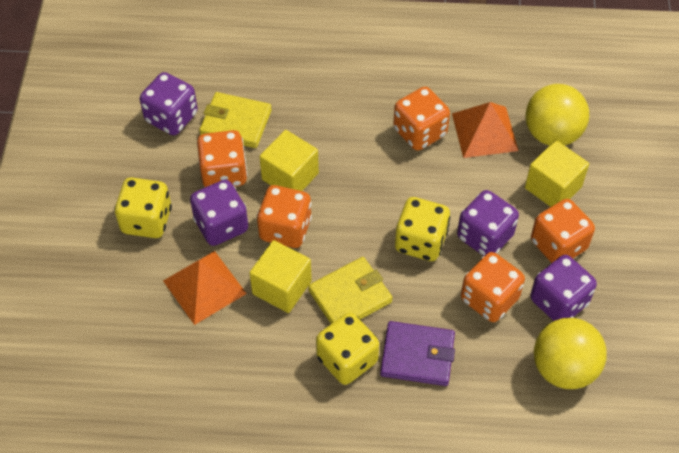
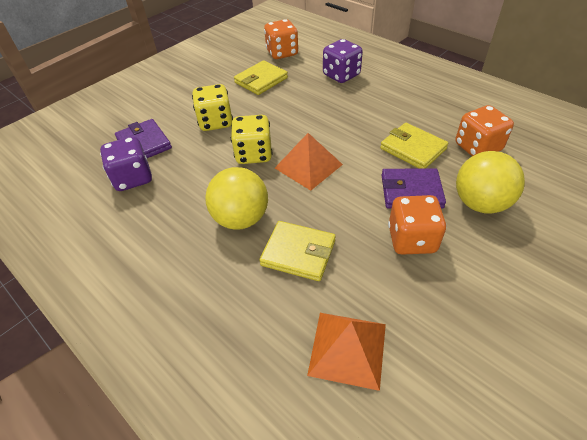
orange dice: 5 -> 3
purple dice: 4 -> 2
purple wallet: 1 -> 2
yellow cube: 3 -> 0
yellow dice: 3 -> 2
yellow wallet: 2 -> 3

